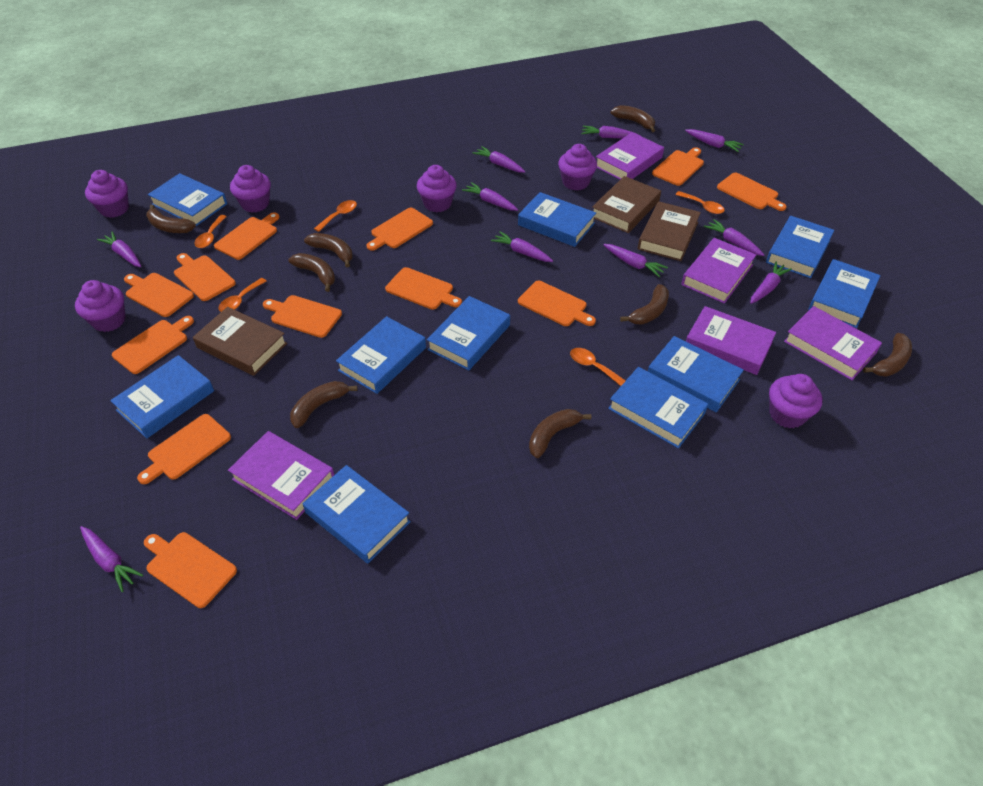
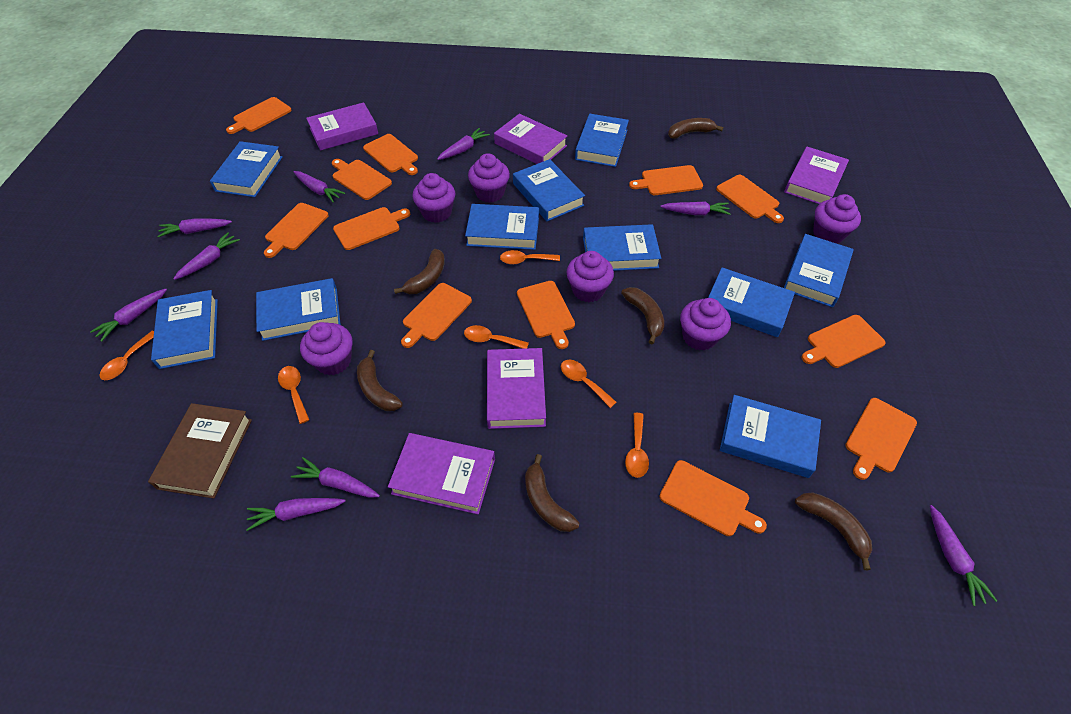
brown banana: 8 -> 6
brown book: 3 -> 1
orange spoon: 5 -> 6
purple carrot: 10 -> 9

